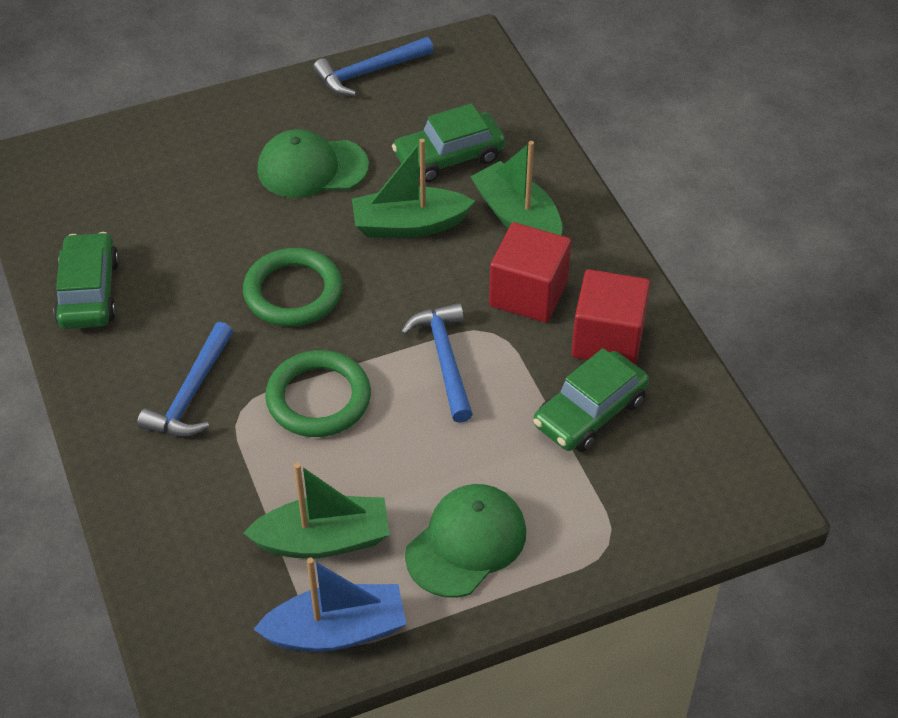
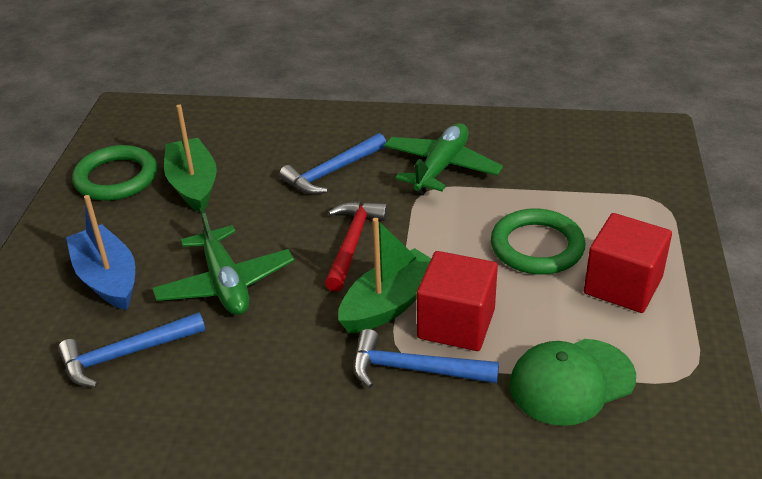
green boat: 3 -> 2
green cap: 2 -> 1
green car: 3 -> 0
green plane: 0 -> 2
red hammer: 0 -> 1

